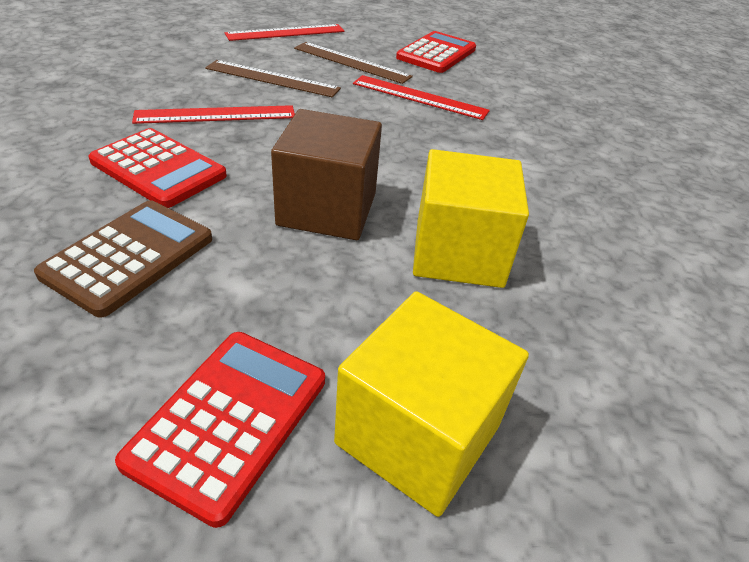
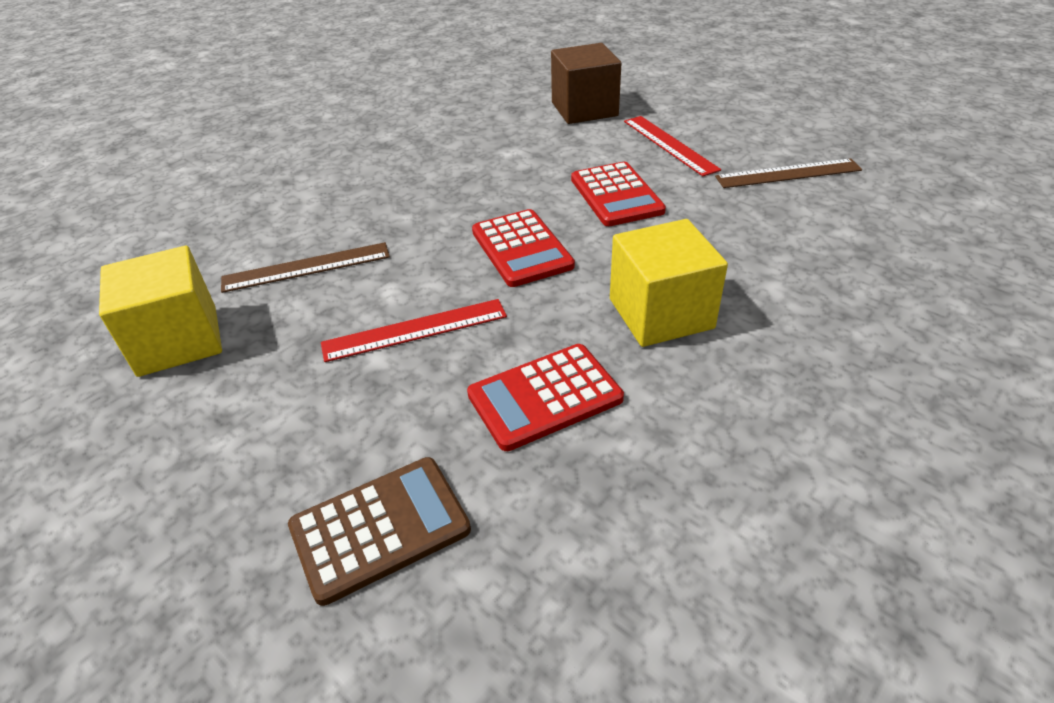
red ruler: 3 -> 2

